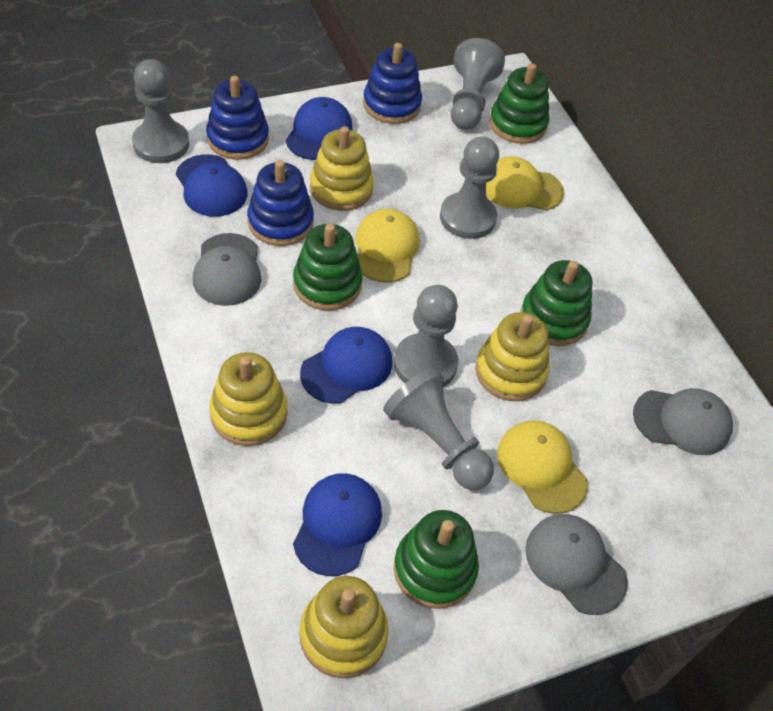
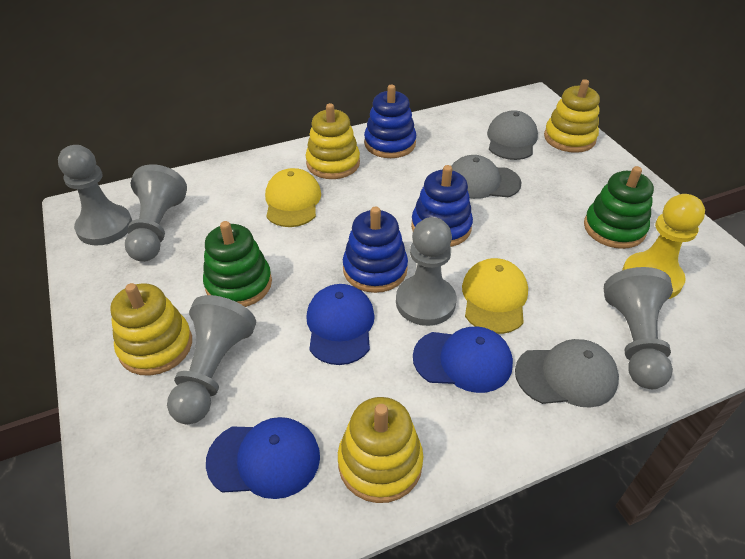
blue cap: 4 -> 3
green stacking toy: 4 -> 2
yellow cap: 3 -> 2
yellow pawn: 0 -> 1

